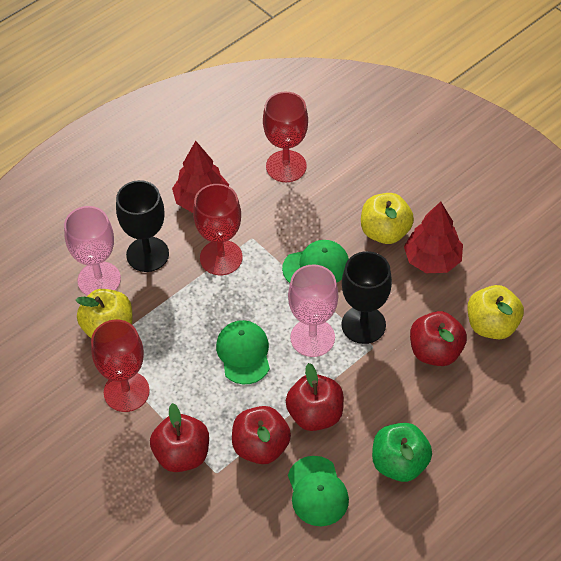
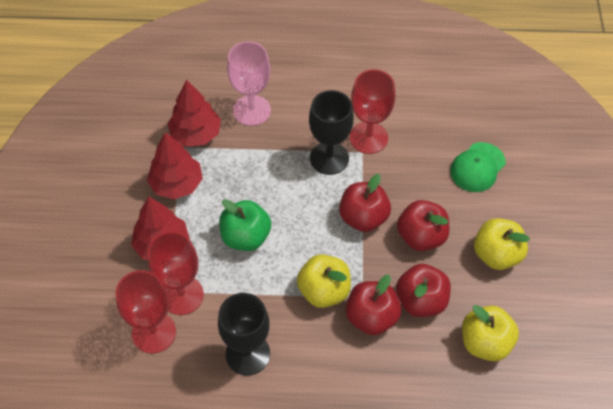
green cap: 3 -> 1
pink goblet: 2 -> 1
red tree: 2 -> 3

